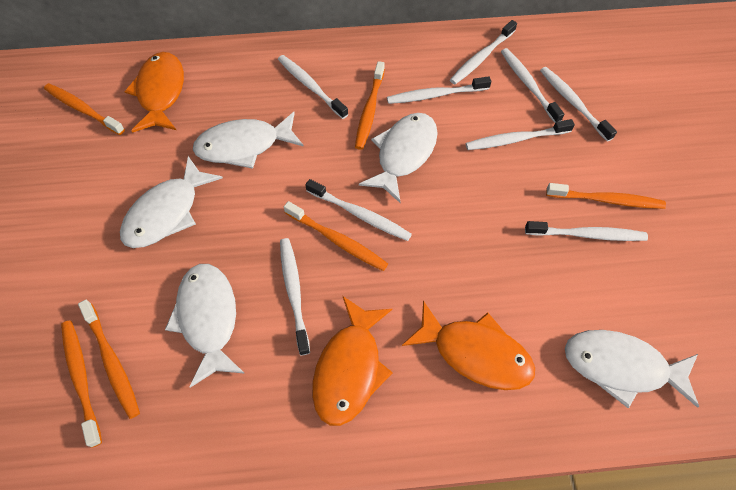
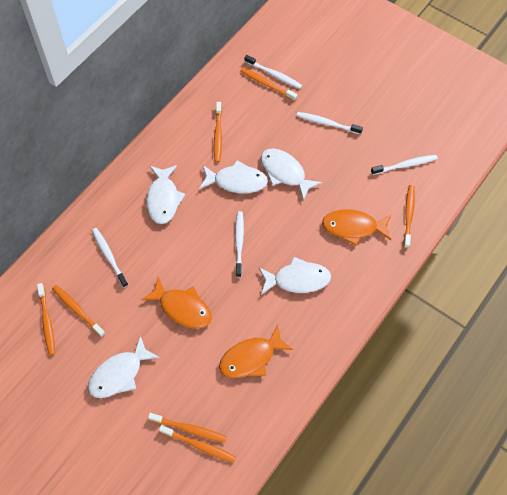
orange toothbrush: 6 -> 7
white toothbrush: 9 -> 5

